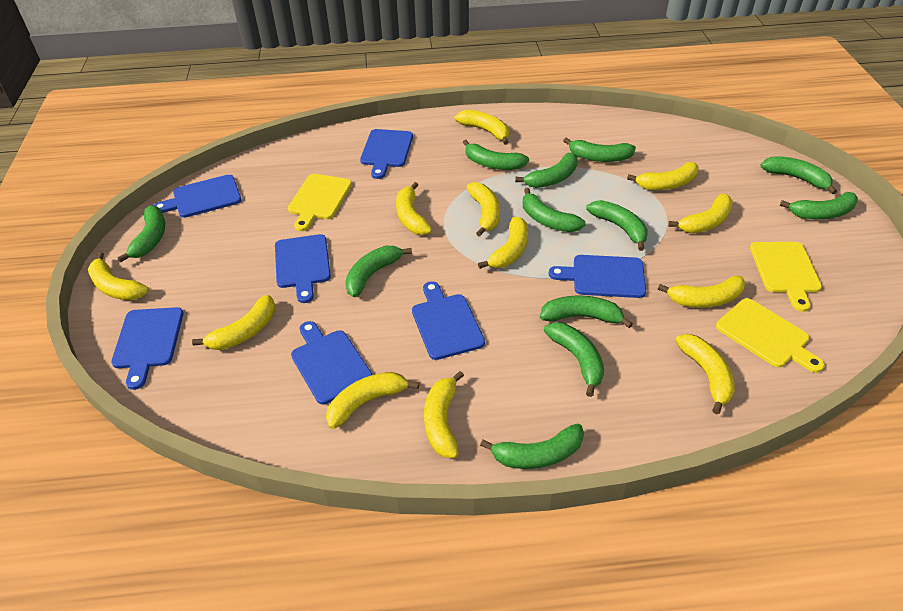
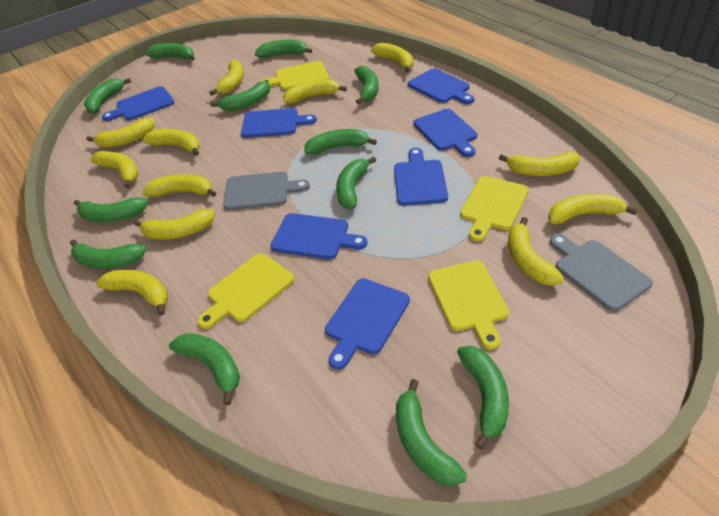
grey cutting board: 0 -> 2
yellow cutting board: 3 -> 4

